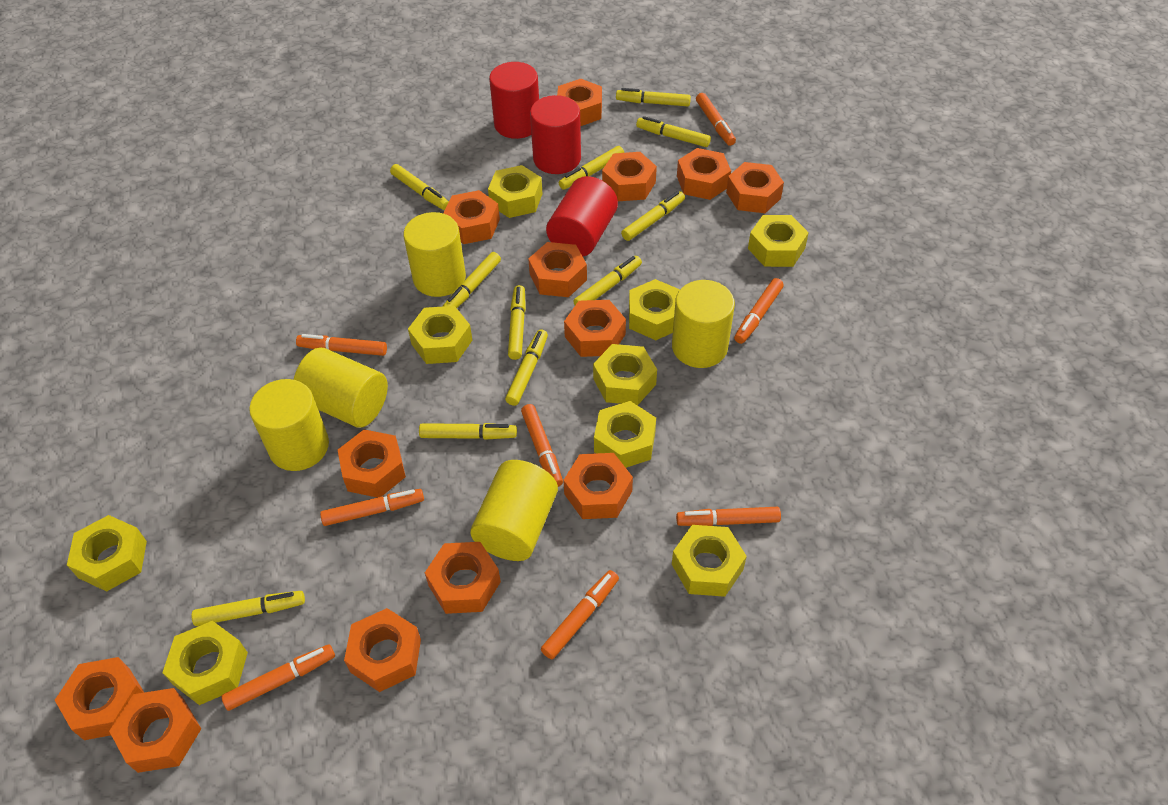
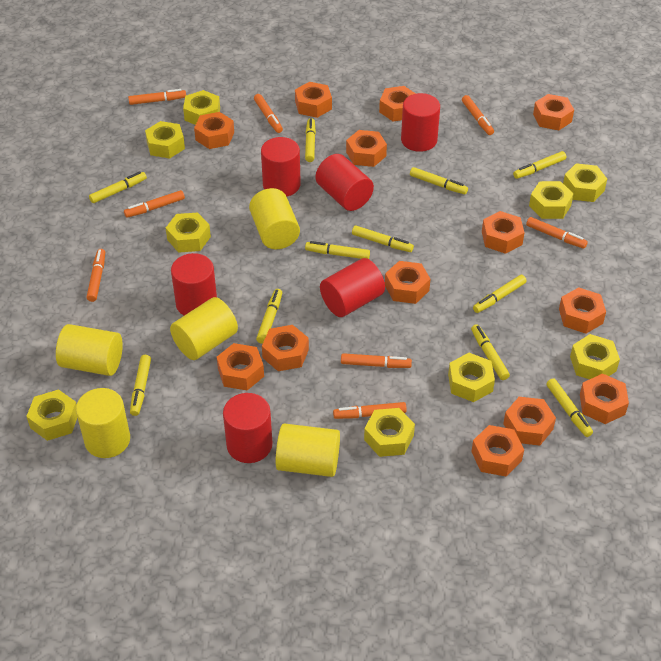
red cylinder: 3 -> 6

